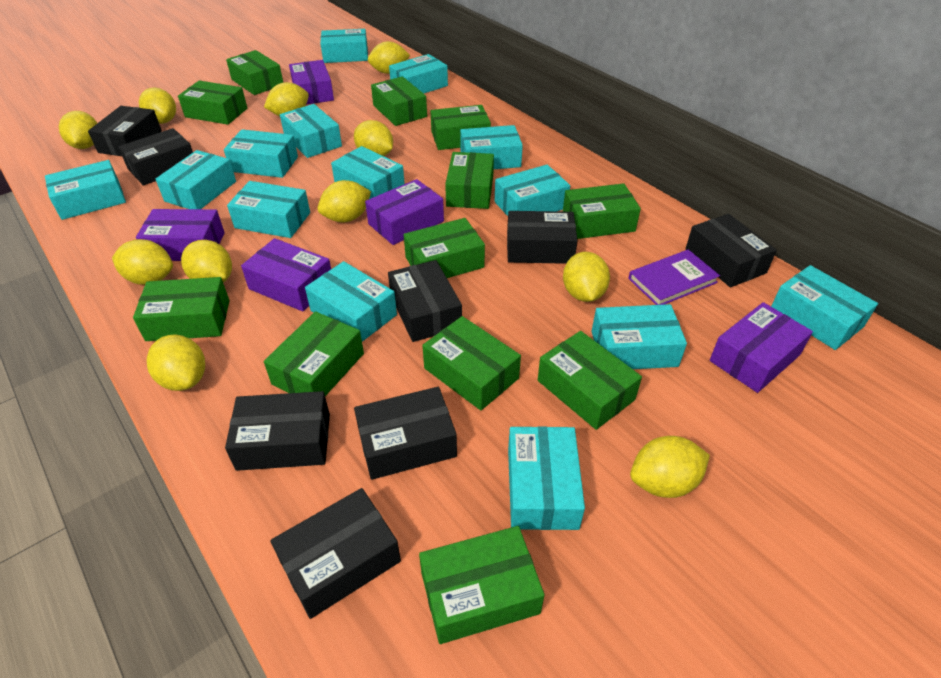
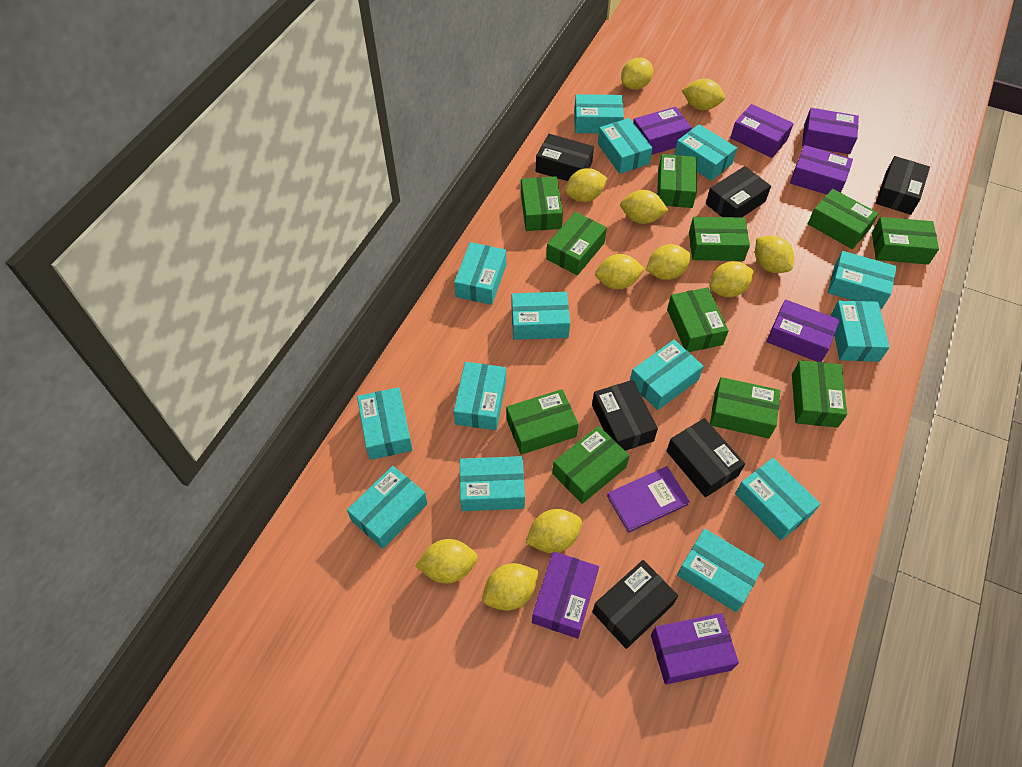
black box: 8 -> 6
green box: 12 -> 11
purple box: 5 -> 7

